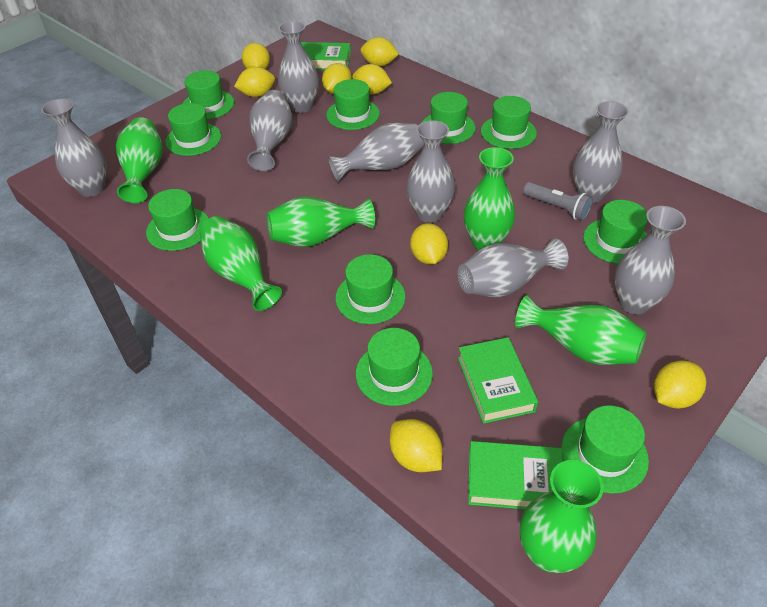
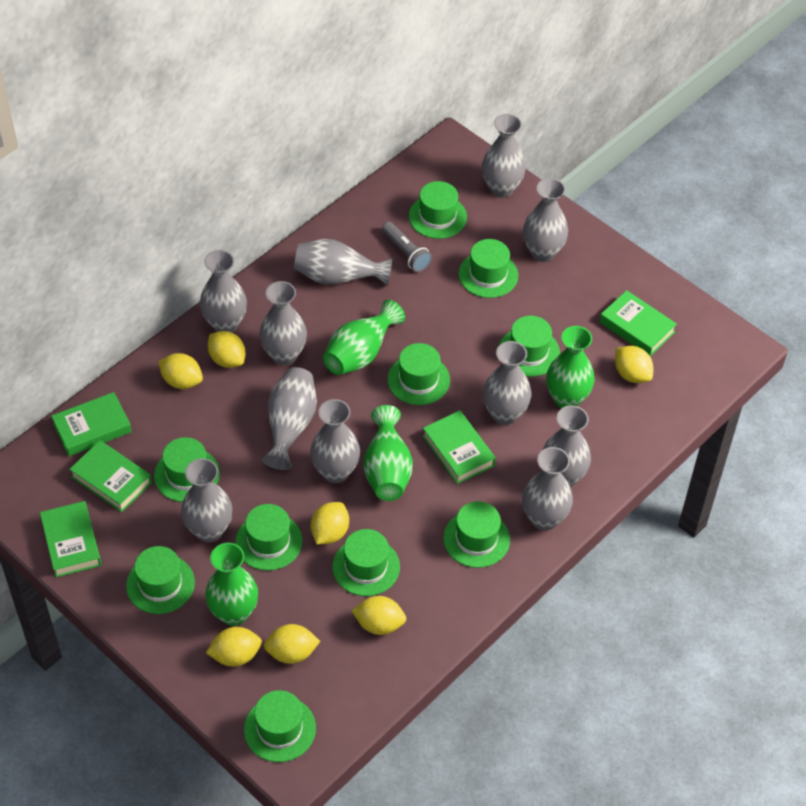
green book: 3 -> 5
green vase: 6 -> 4
grey vase: 8 -> 11
yellow lemon: 8 -> 7

